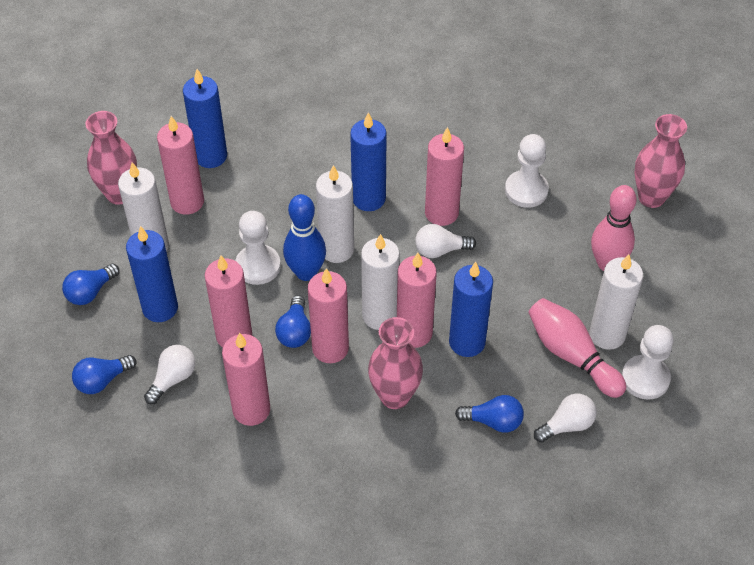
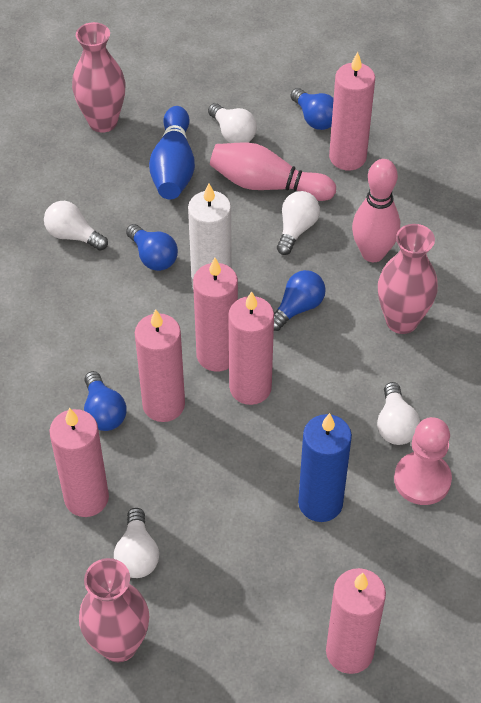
blue candle: 4 -> 1
pink pawn: 0 -> 1
white candle: 4 -> 1
white light bulb: 3 -> 5
white pawn: 3 -> 0

